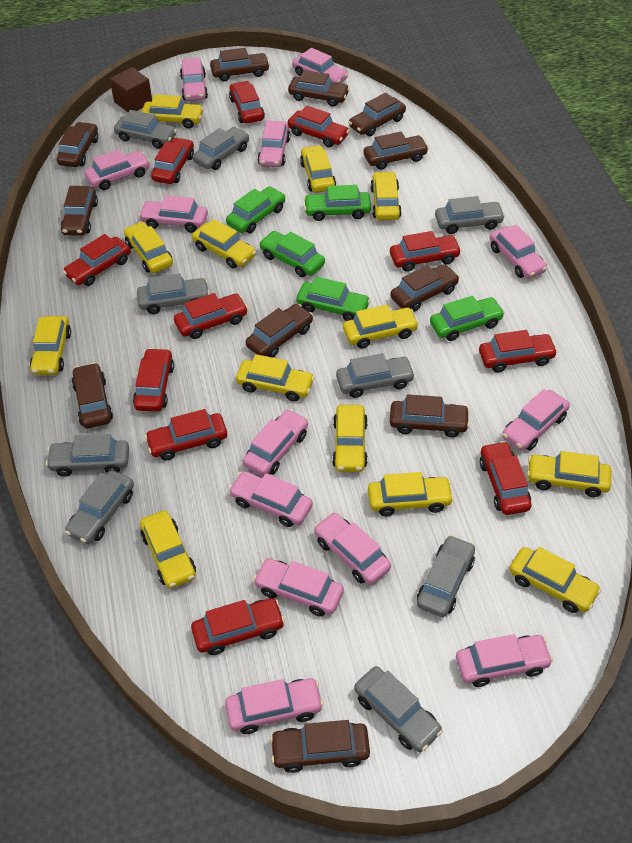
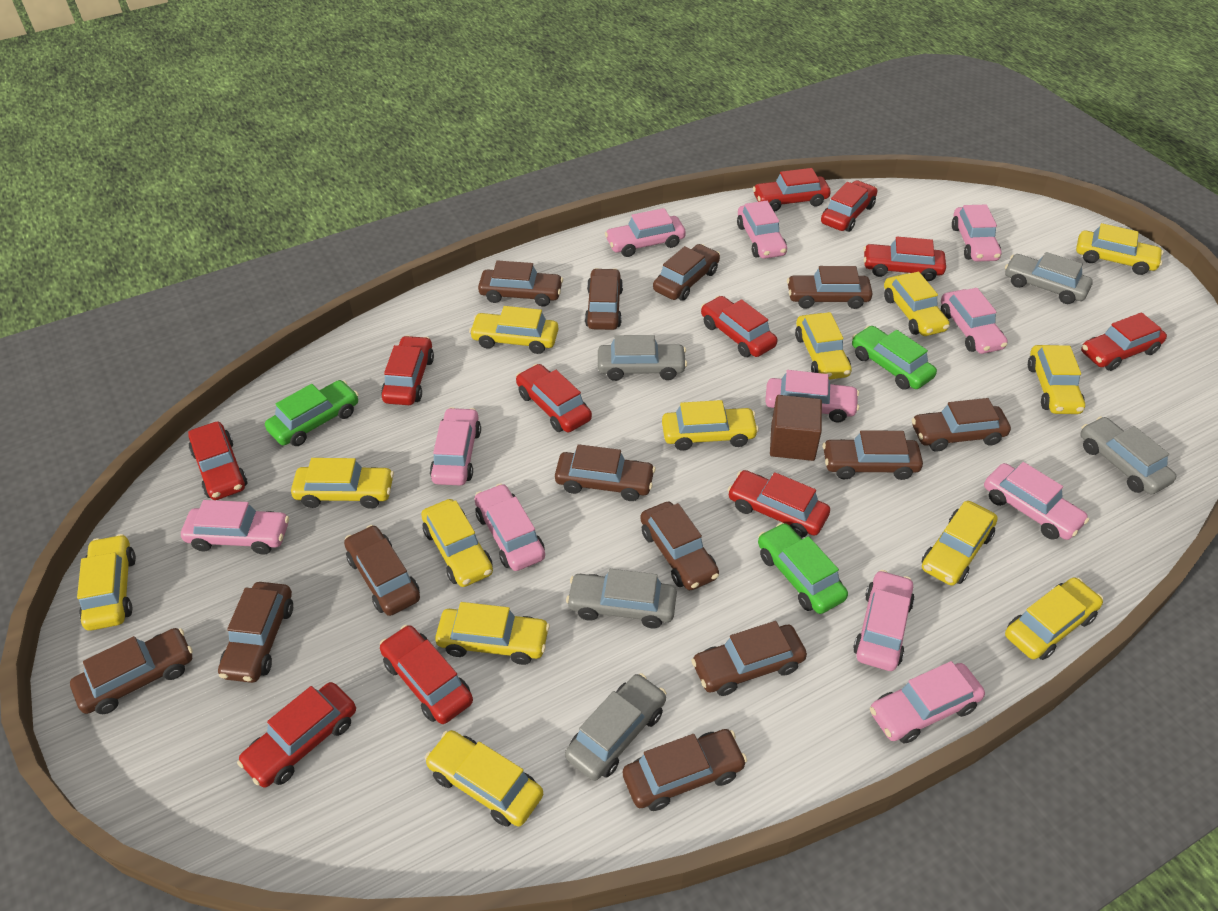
brown car: 11 -> 13
green car: 5 -> 3
grey car: 9 -> 5
pink car: 13 -> 11

